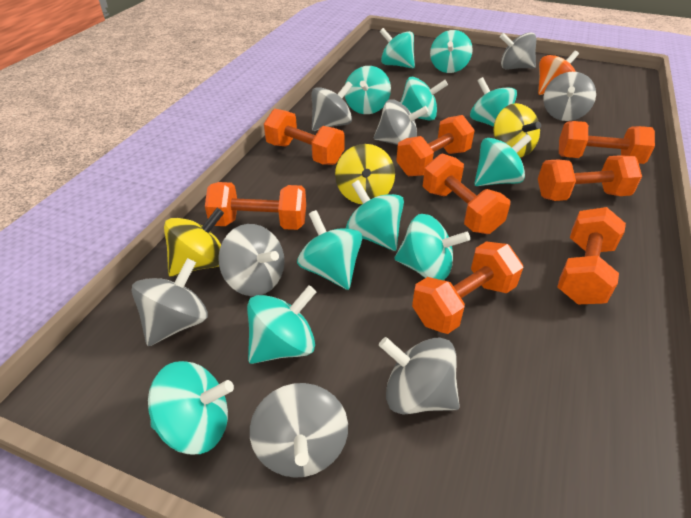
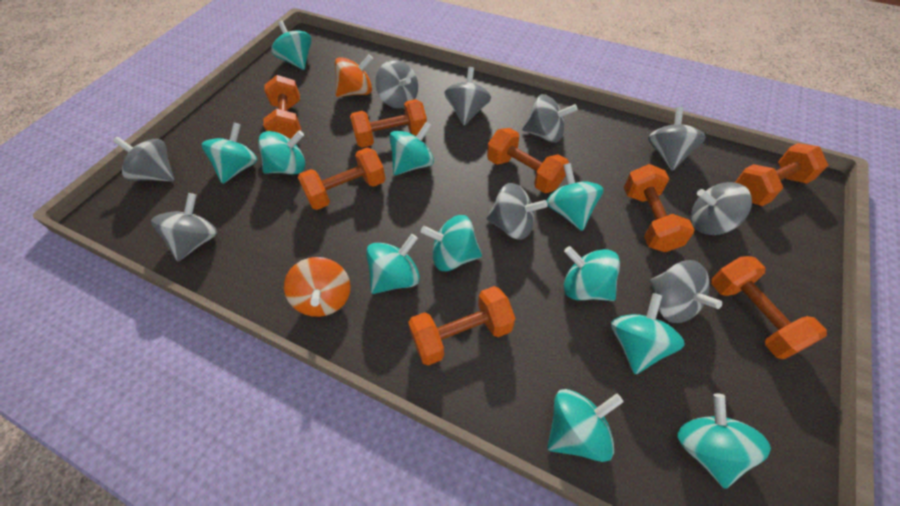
grey spinning top: 8 -> 9
orange spinning top: 1 -> 2
yellow spinning top: 3 -> 0

